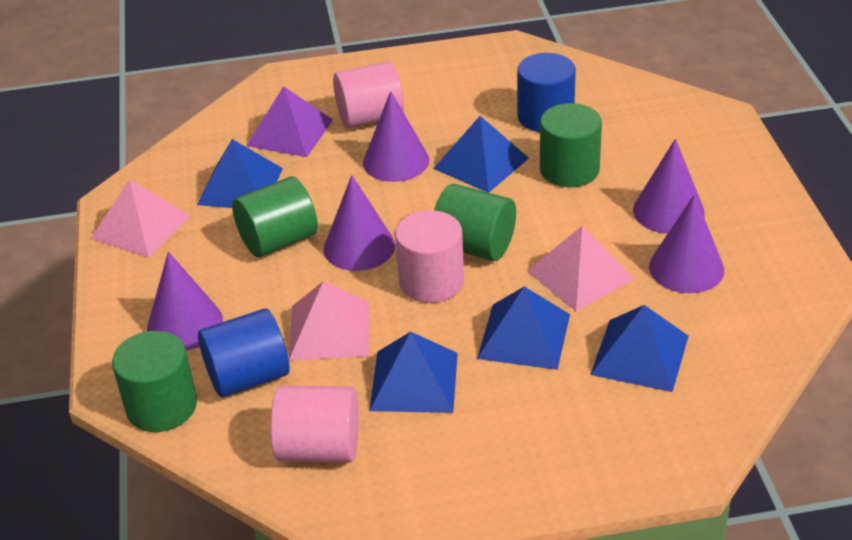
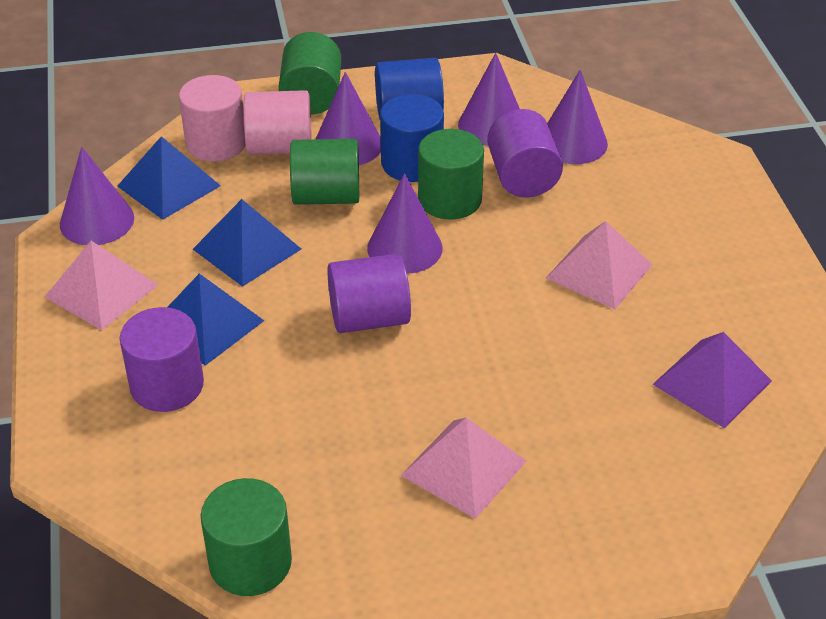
blue pyramid: 5 -> 3
pink cylinder: 3 -> 2
purple cylinder: 0 -> 3

